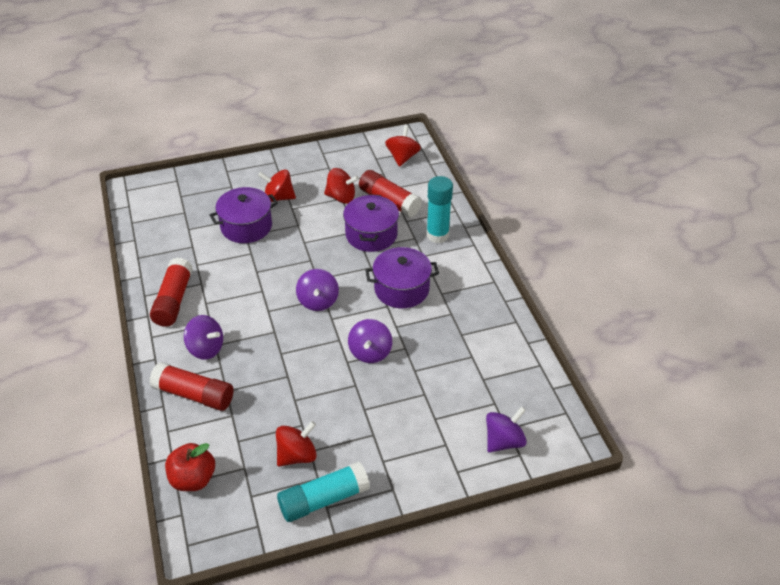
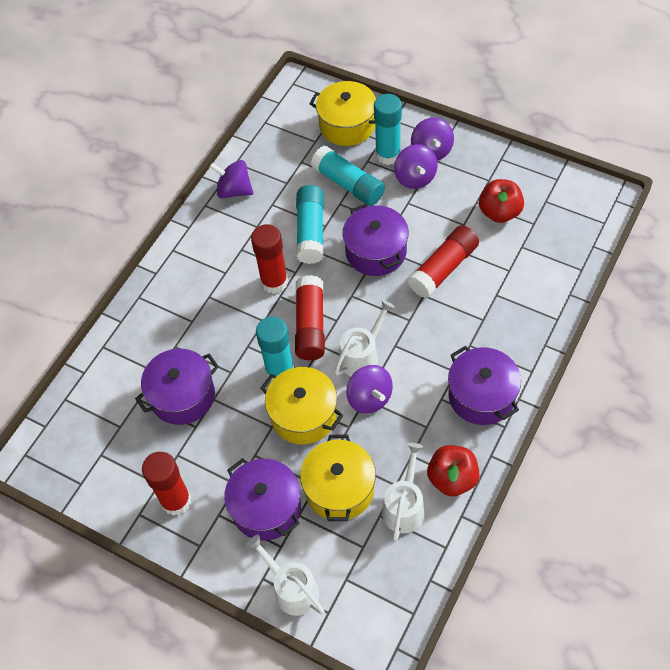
purple pot: 3 -> 4
red apple: 1 -> 2
red glue stick: 3 -> 4
red spinning top: 4 -> 0
turquoise glue stick: 2 -> 4
white watering can: 0 -> 3
yellow pot: 0 -> 3

